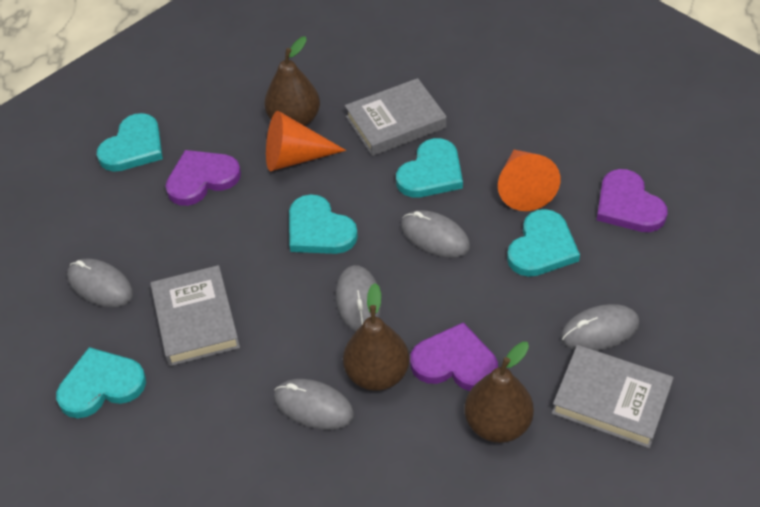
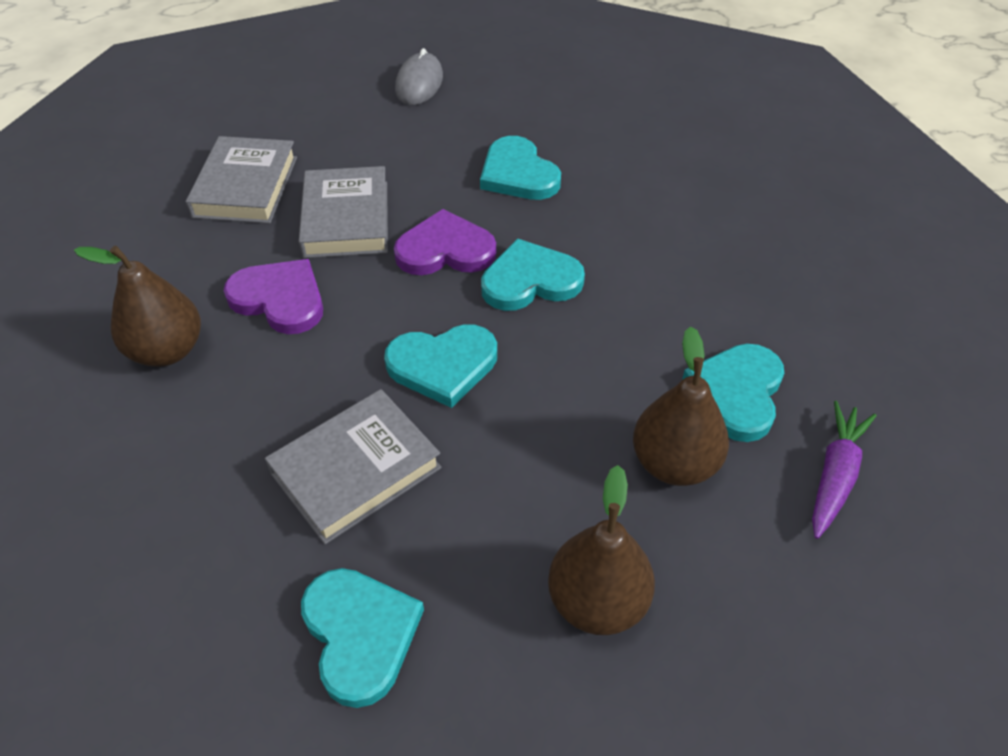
grey mouse: 5 -> 1
orange cone: 2 -> 0
purple carrot: 0 -> 1
purple heart: 3 -> 2

